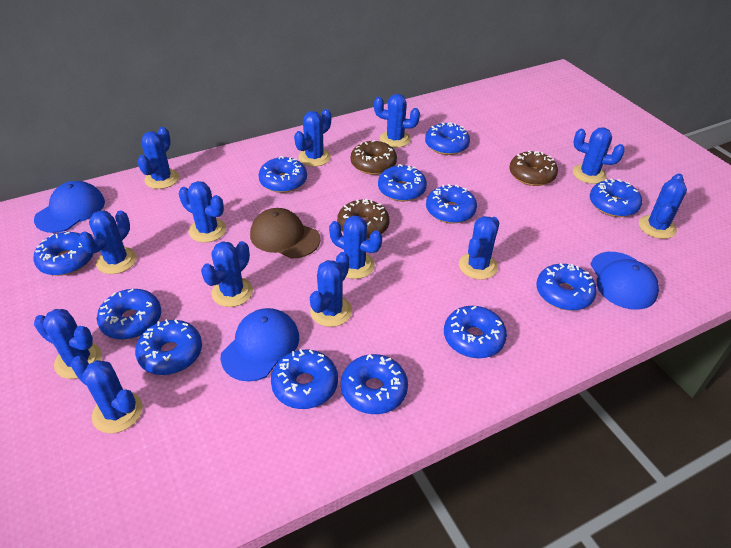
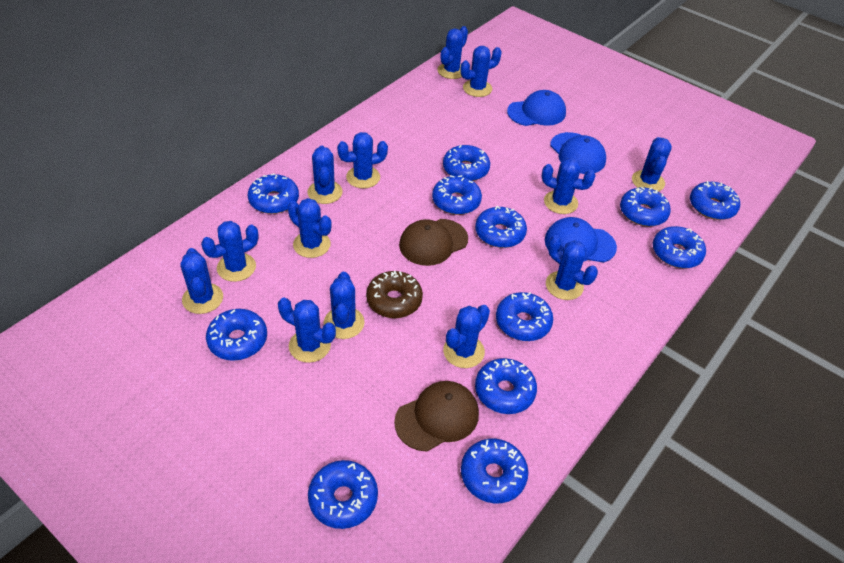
brown cap: 1 -> 2
brown donut: 3 -> 1

